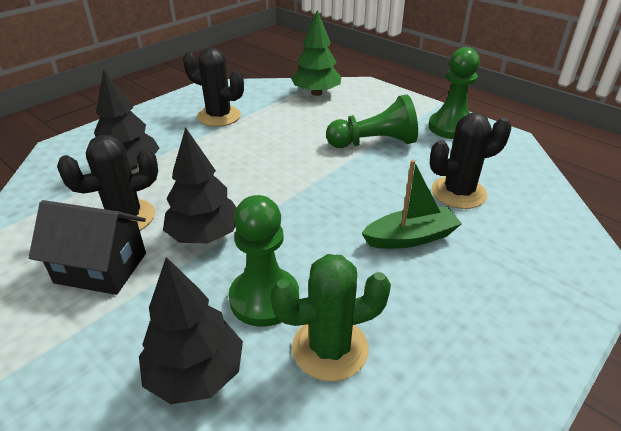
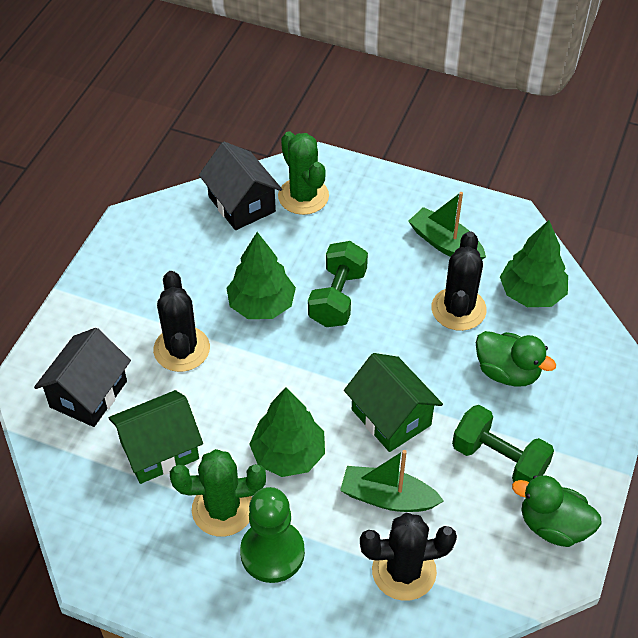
black house: 1 -> 2
black tree: 3 -> 0
green boat: 1 -> 2
green cactus: 1 -> 2
green duck: 0 -> 2
green dumbbell: 0 -> 2
green house: 0 -> 2
green pawn: 3 -> 1
green tree: 1 -> 3

